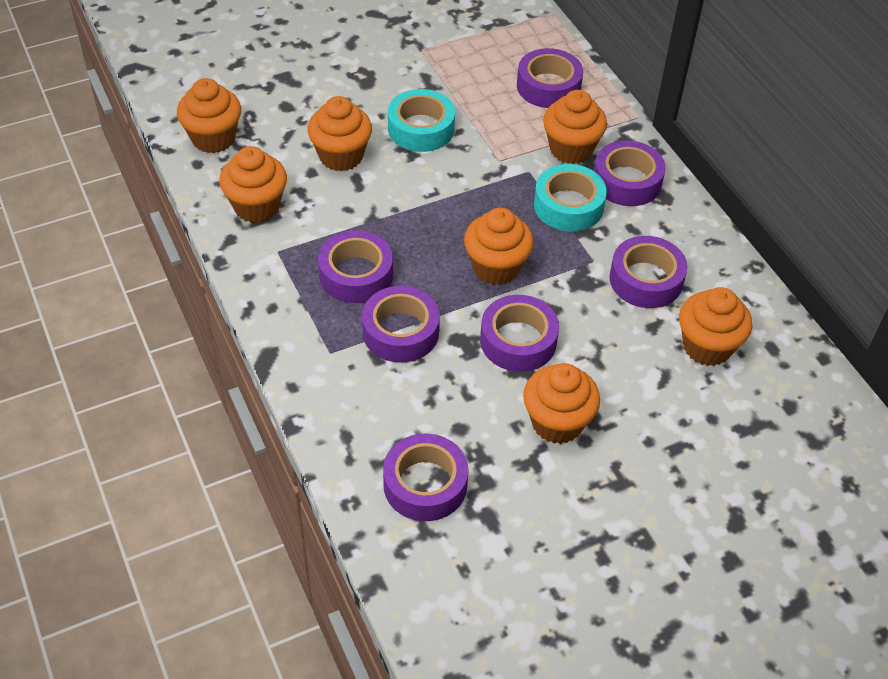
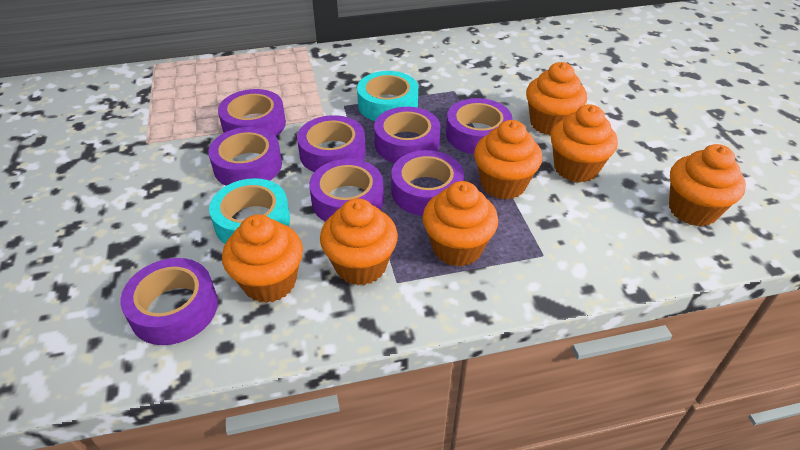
purple tape: 7 -> 8

